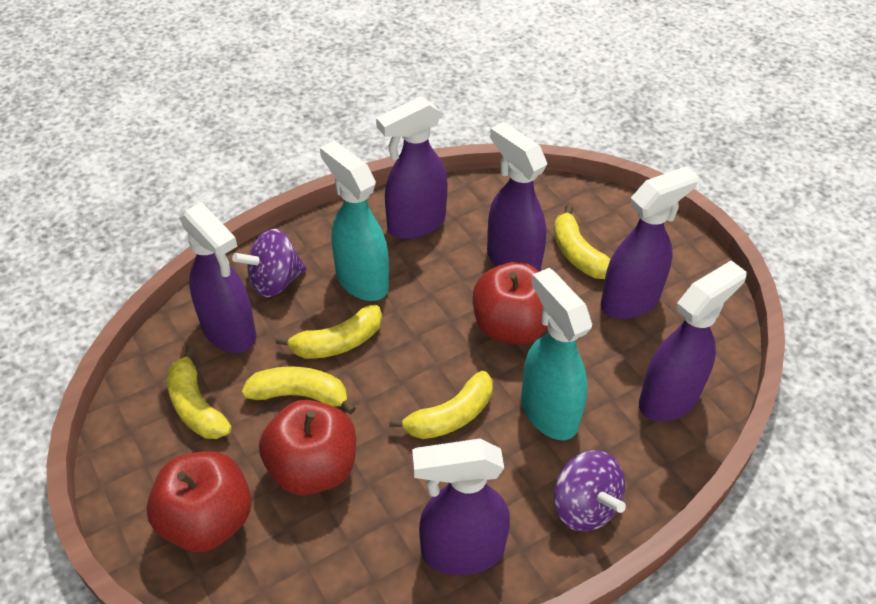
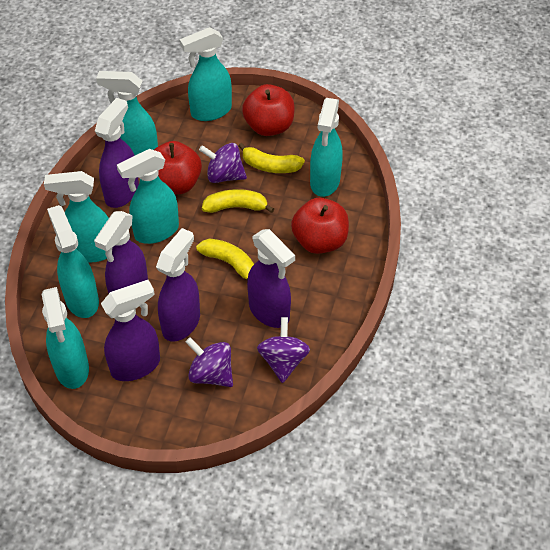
purple spinning top: 2 -> 3
purple spray bottle: 6 -> 5
turquoise spray bottle: 2 -> 7
yellow banana: 5 -> 3

